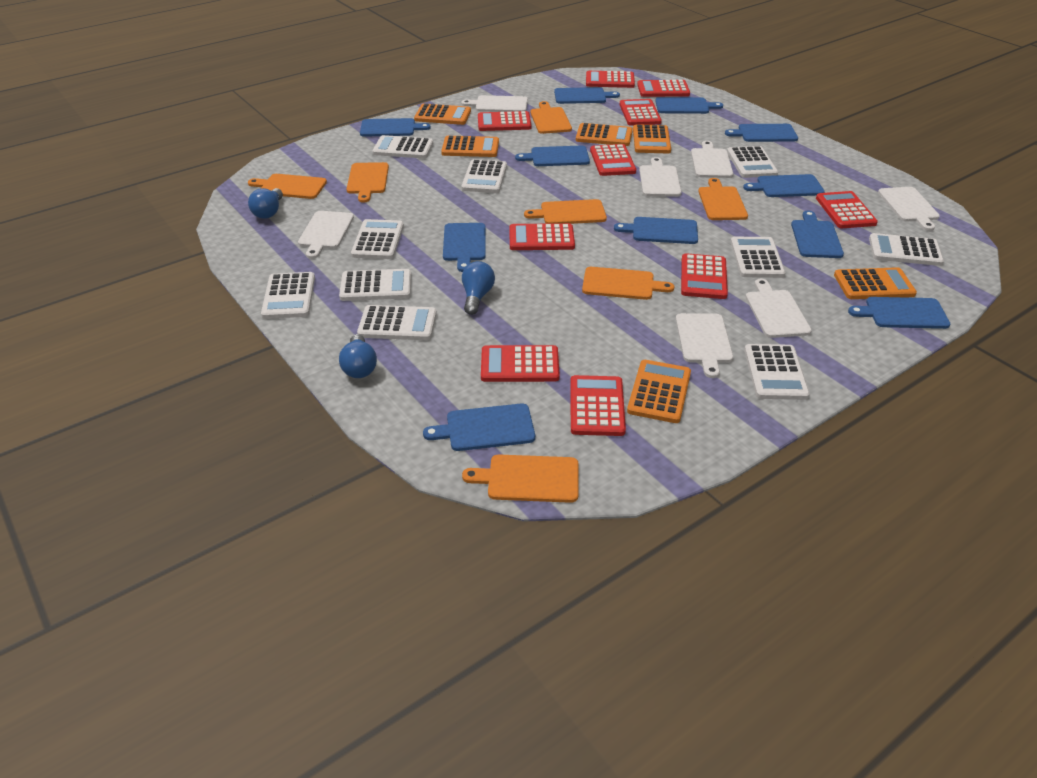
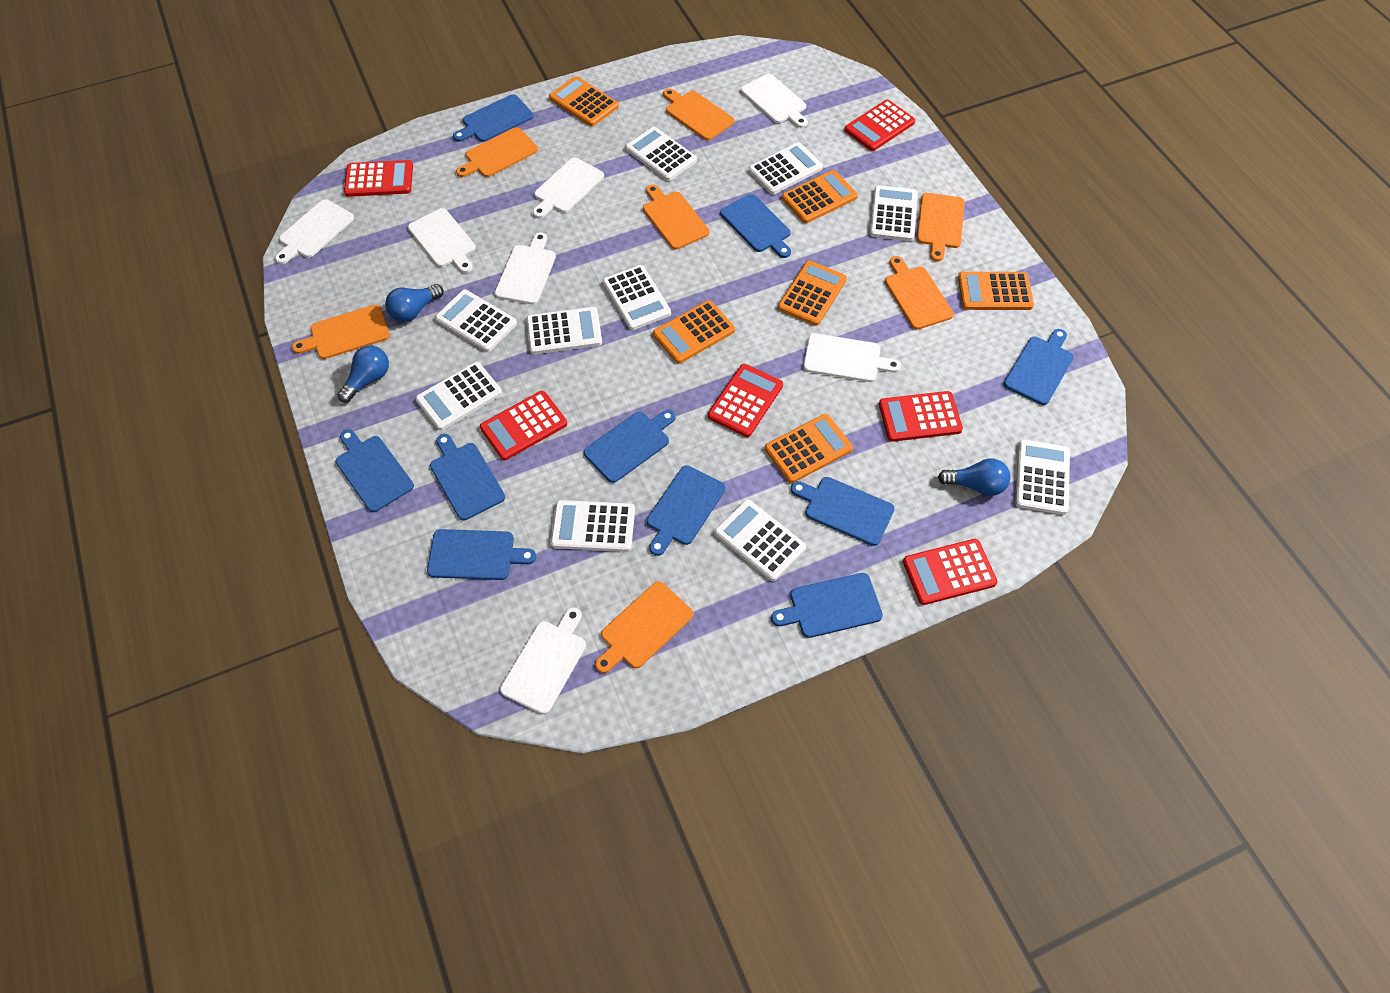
blue cutting board: 11 -> 10
red calculator: 10 -> 6

